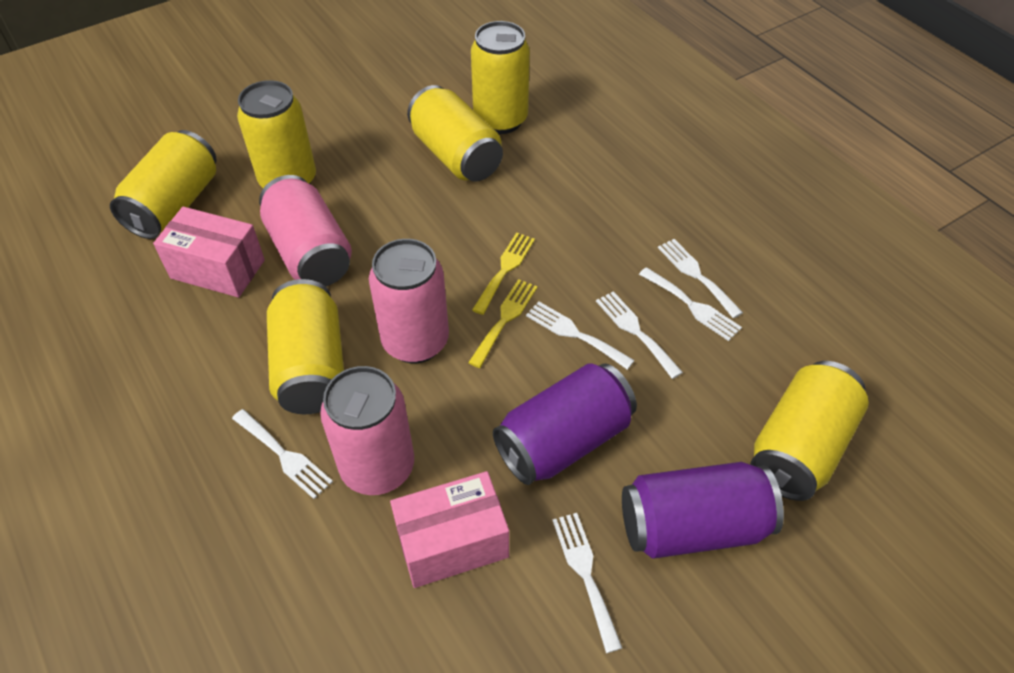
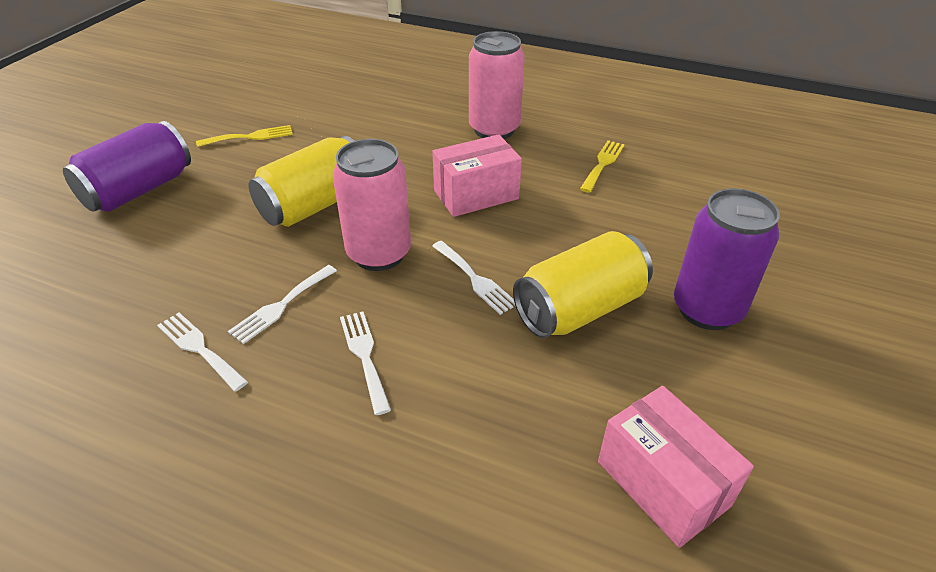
pink can: 3 -> 2
white fork: 6 -> 4
yellow can: 6 -> 2

